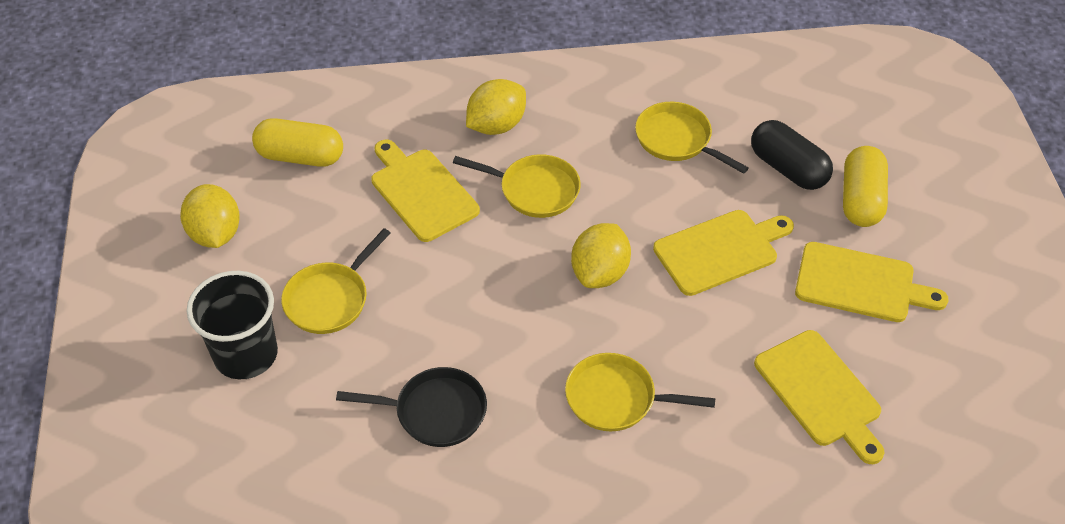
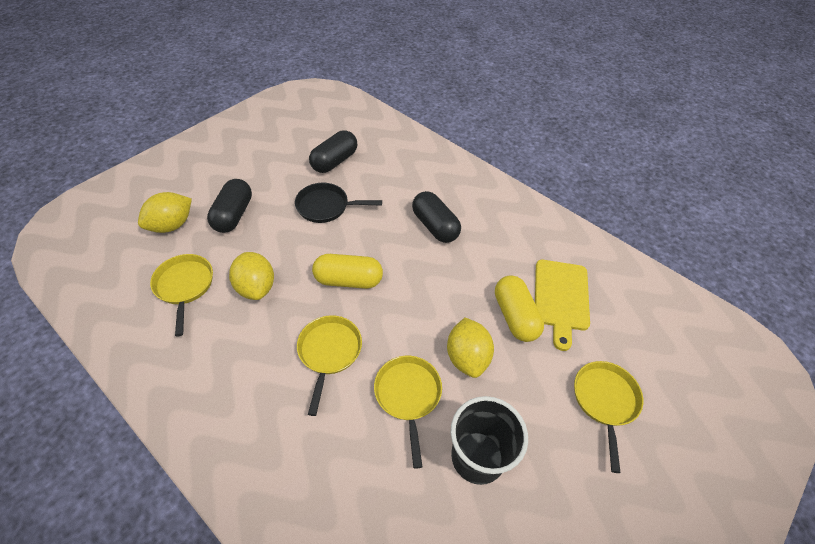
black capsule: 1 -> 3
yellow cutting board: 4 -> 1

